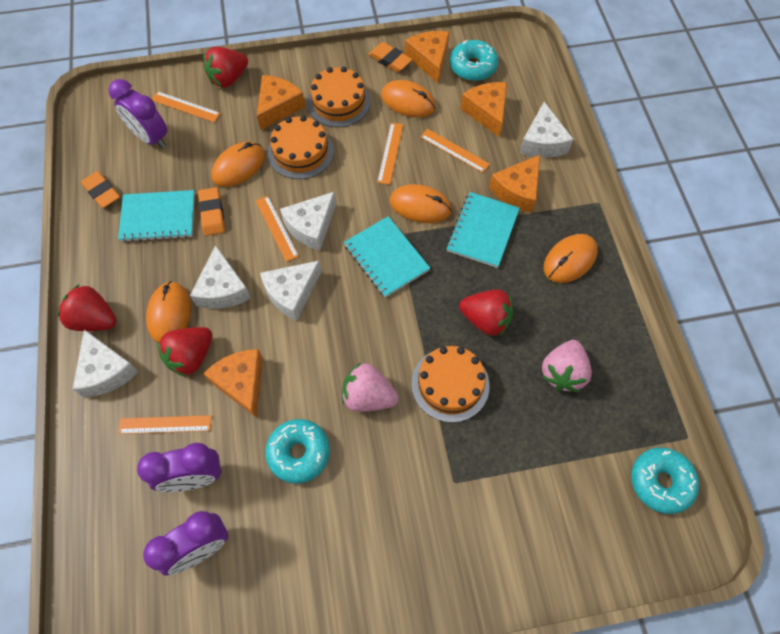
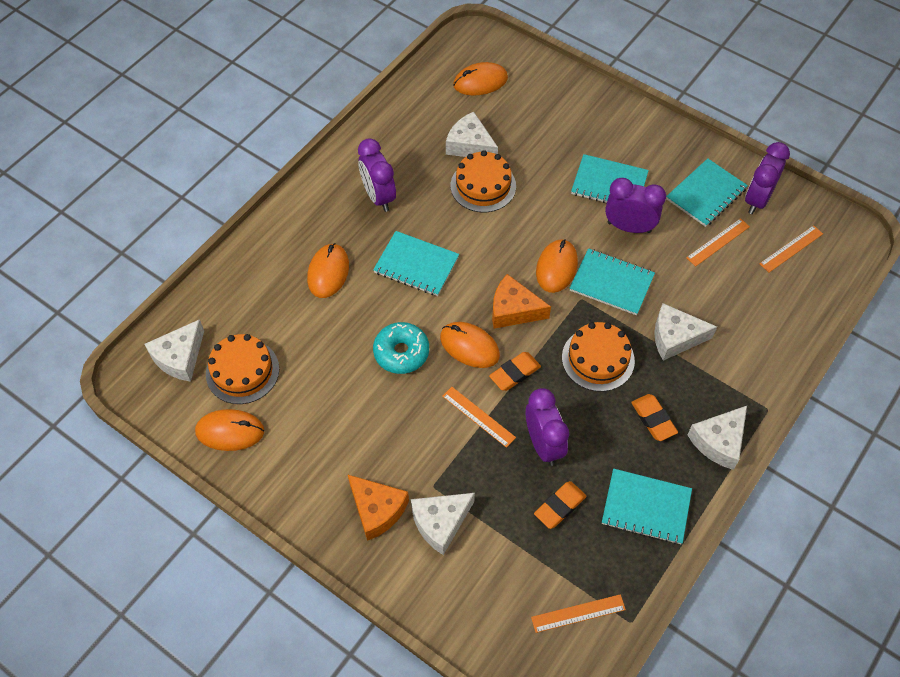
orange cheese: 5 -> 2
orange ruler: 5 -> 4
pink strawberry: 2 -> 0
purple clock: 3 -> 4
red strawberry: 4 -> 0
turquoise donut: 3 -> 1
turquoise notebook: 3 -> 5

